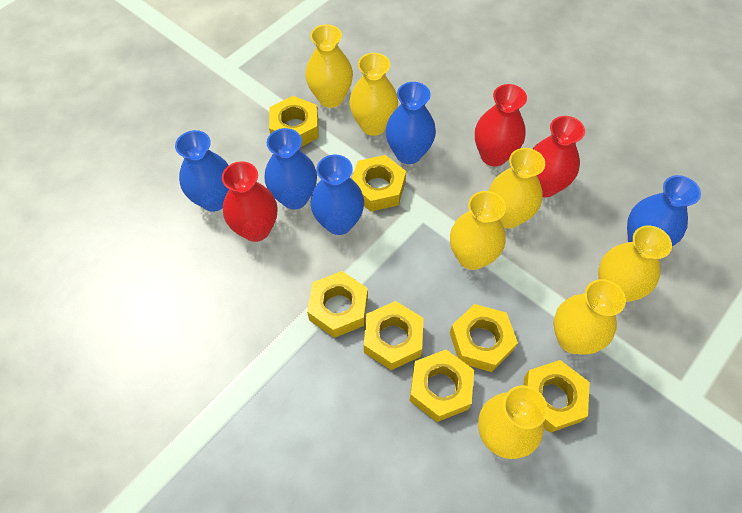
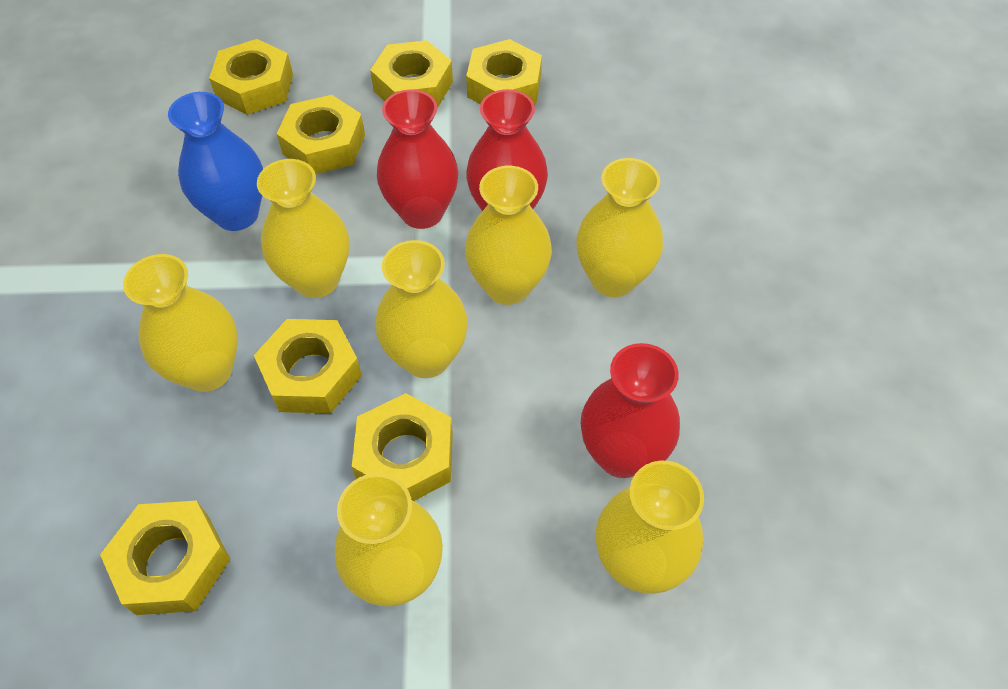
blue vase: 5 -> 1

